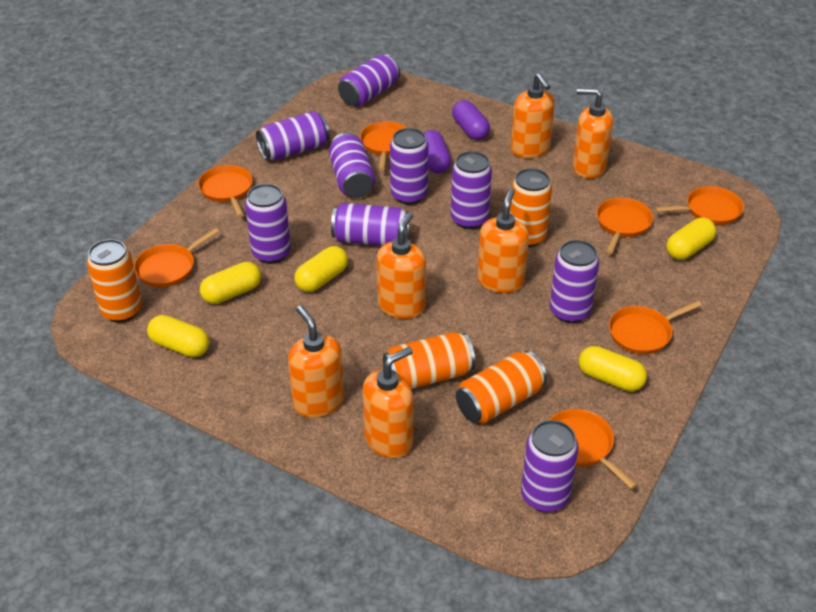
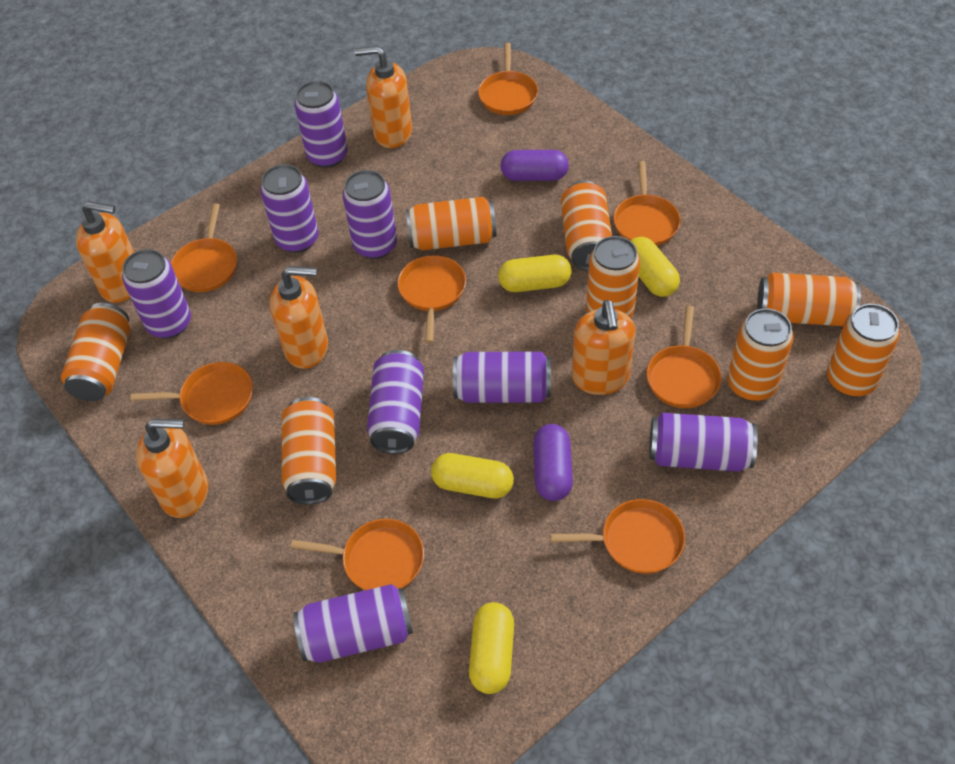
orange can: 4 -> 8
orange pan: 7 -> 8
orange soap dispenser: 6 -> 5
purple can: 9 -> 8
yellow capsule: 5 -> 4

